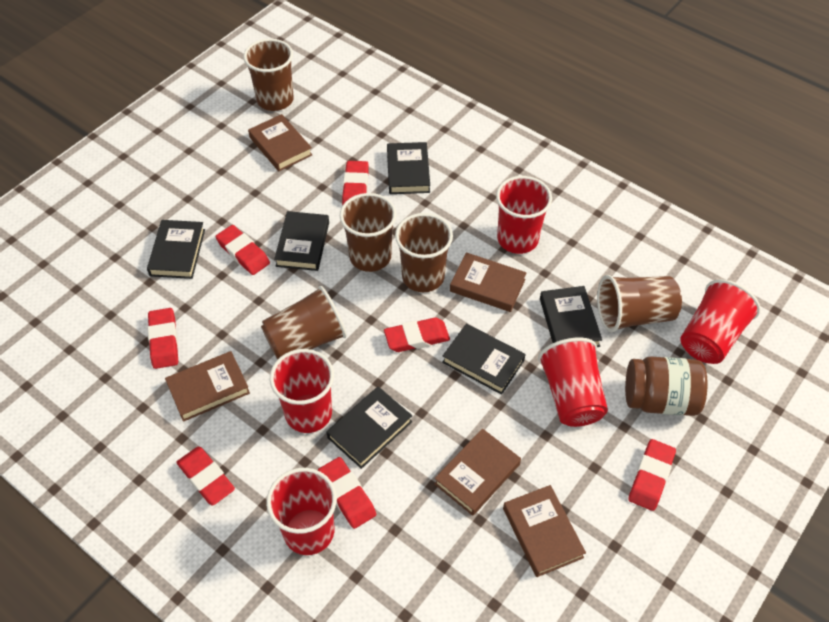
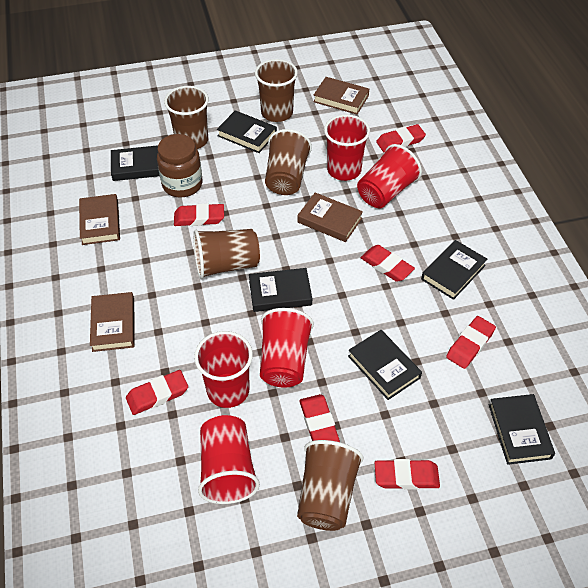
brown book: 5 -> 4

